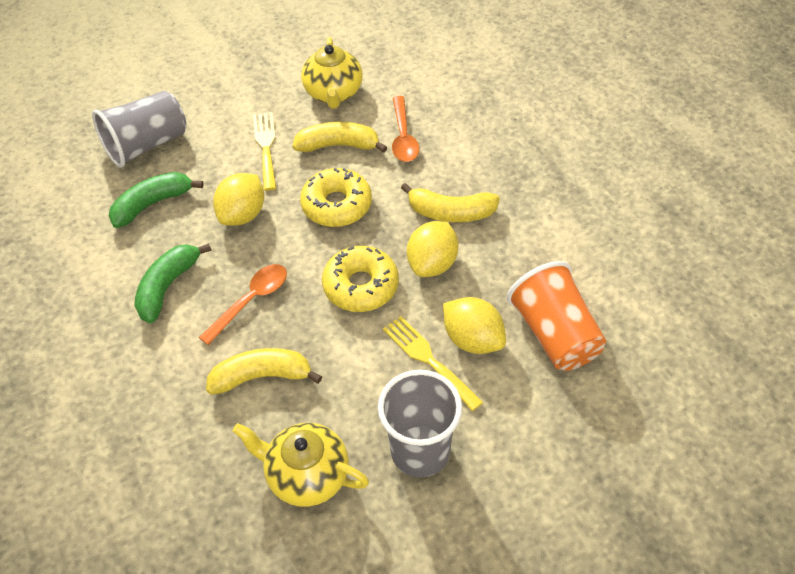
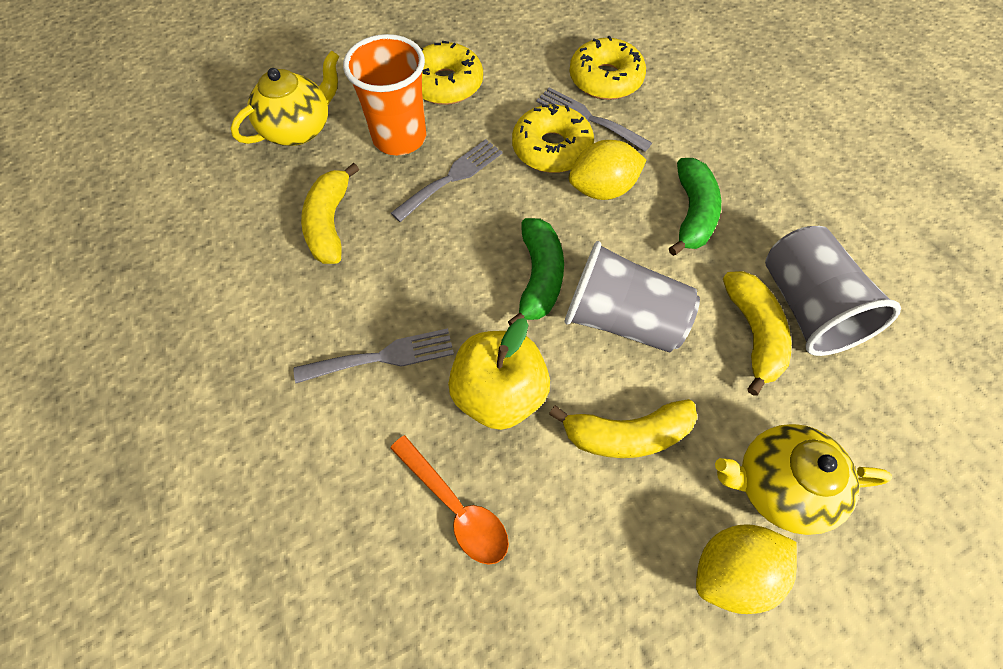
grey fork: 0 -> 3
orange spoon: 2 -> 1
yellow apple: 0 -> 1
yellow donut: 2 -> 3
yellow fork: 2 -> 0
yellow lemon: 3 -> 2

